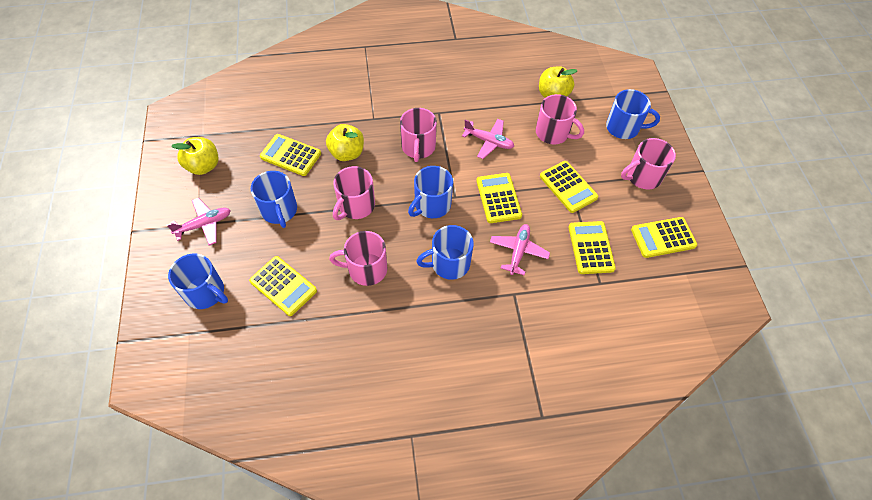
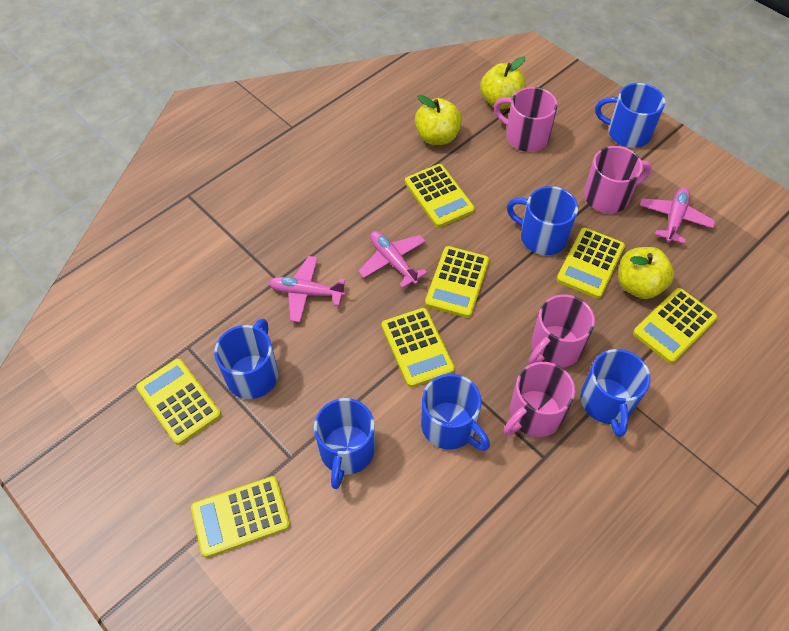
blue mug: 5 -> 6
pink mug: 5 -> 4
yellow calculator: 6 -> 7

